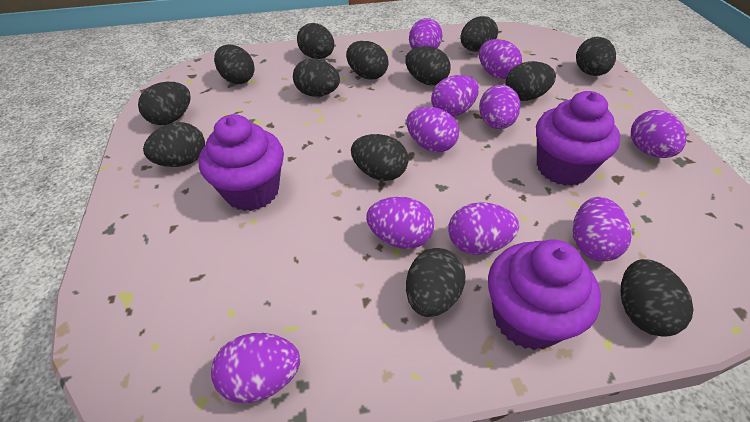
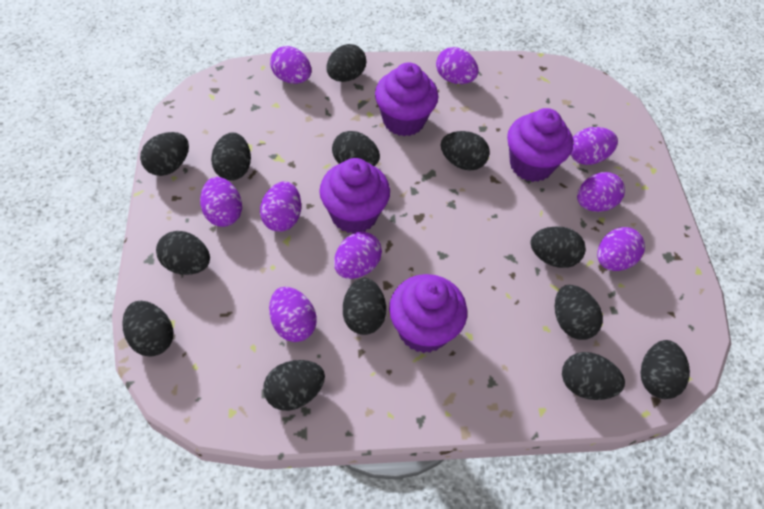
purple cupcake: 3 -> 4
purple egg: 10 -> 9

